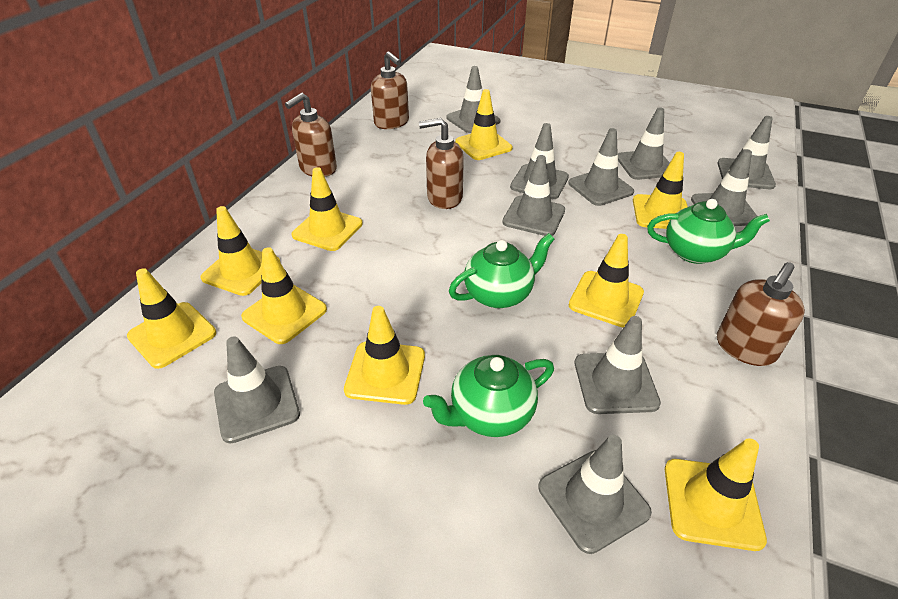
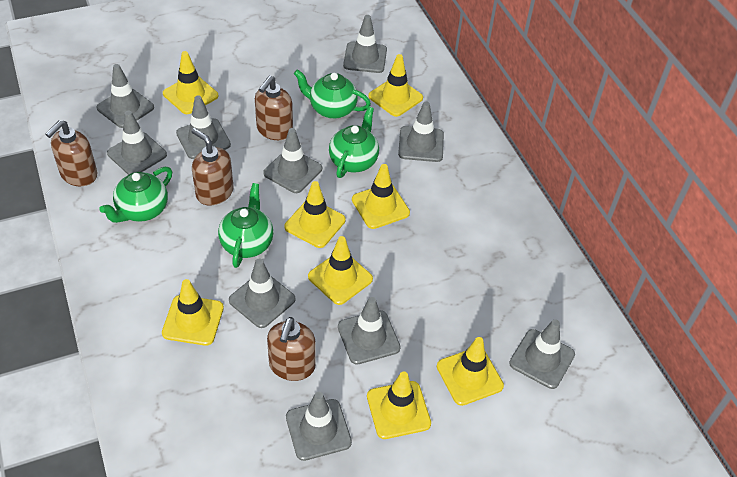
green teapot: 3 -> 4
yellow traffic cone: 9 -> 8

